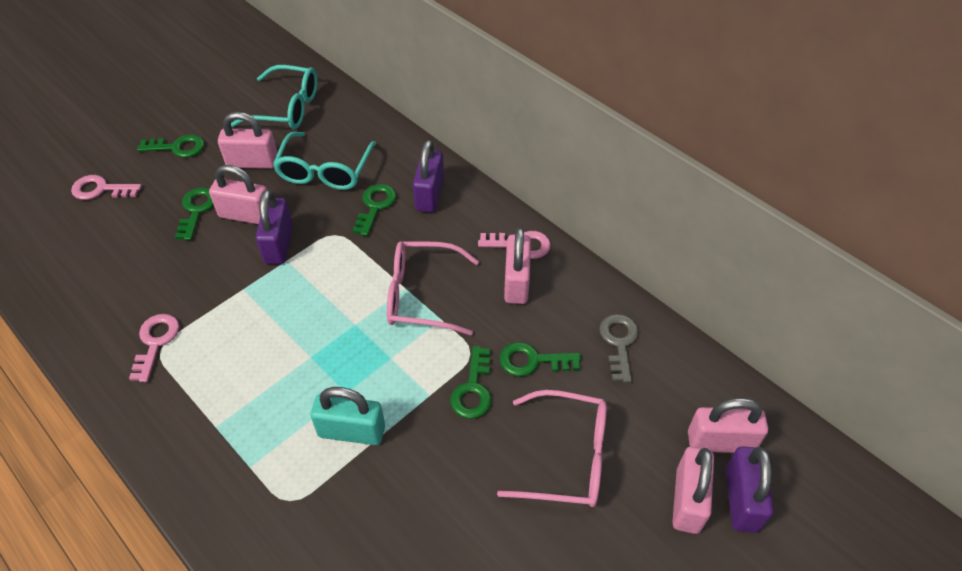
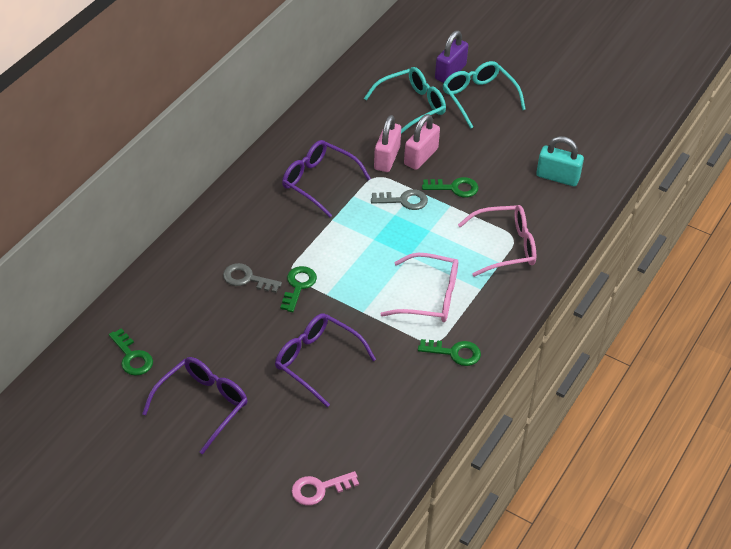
green key: 5 -> 4
grey key: 1 -> 2
pink key: 3 -> 1
pink padlock: 5 -> 2
purple glasses: 0 -> 3
purple padlock: 3 -> 1

